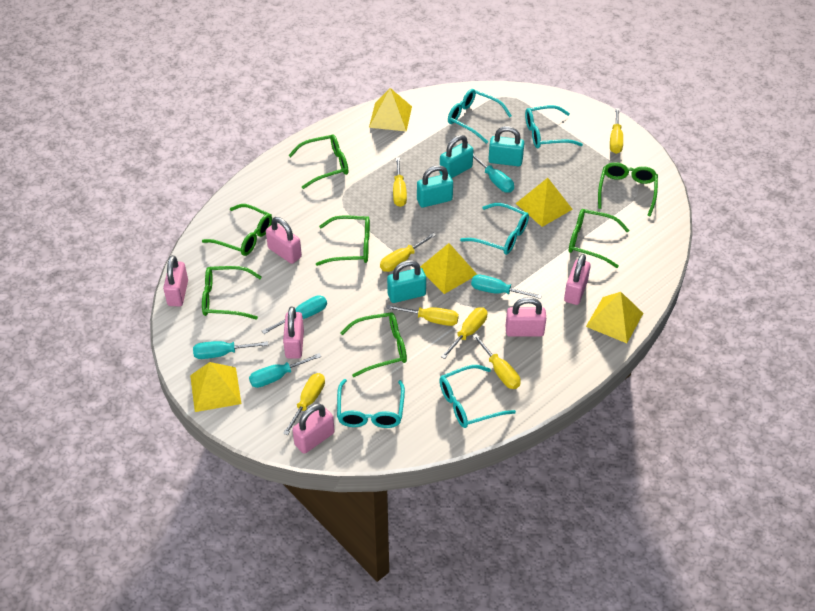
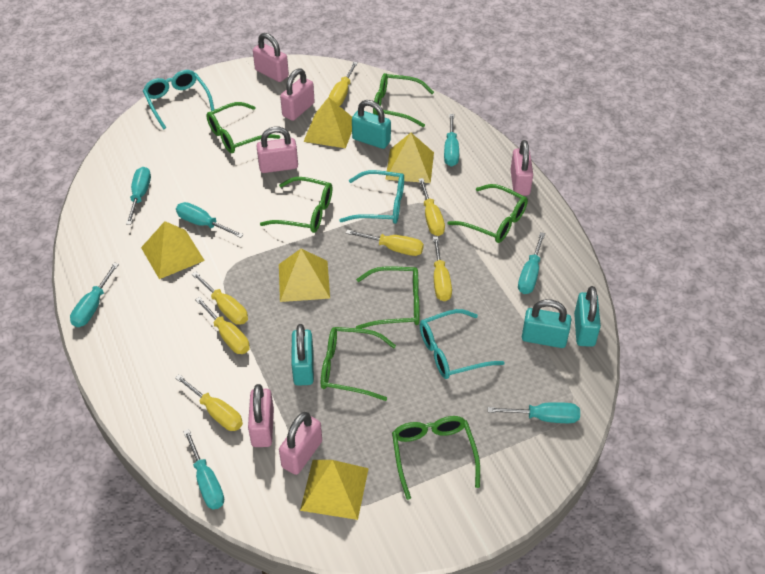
turquoise glasses: 5 -> 3
turquoise screwdriver: 5 -> 7

